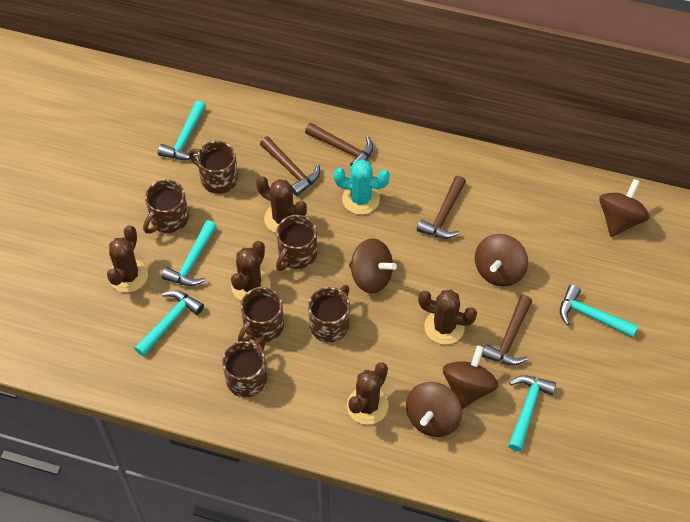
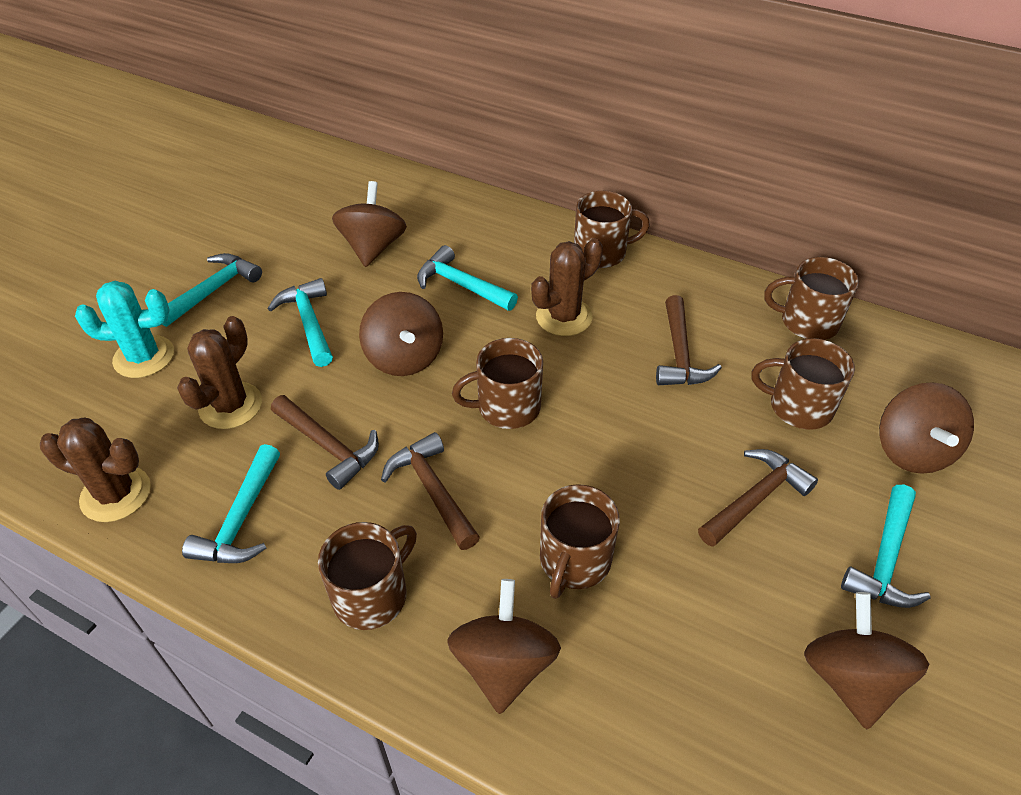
brown cactus: 5 -> 3

